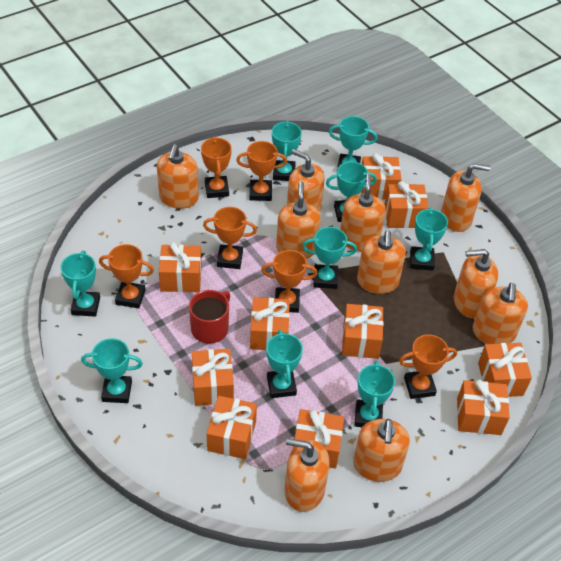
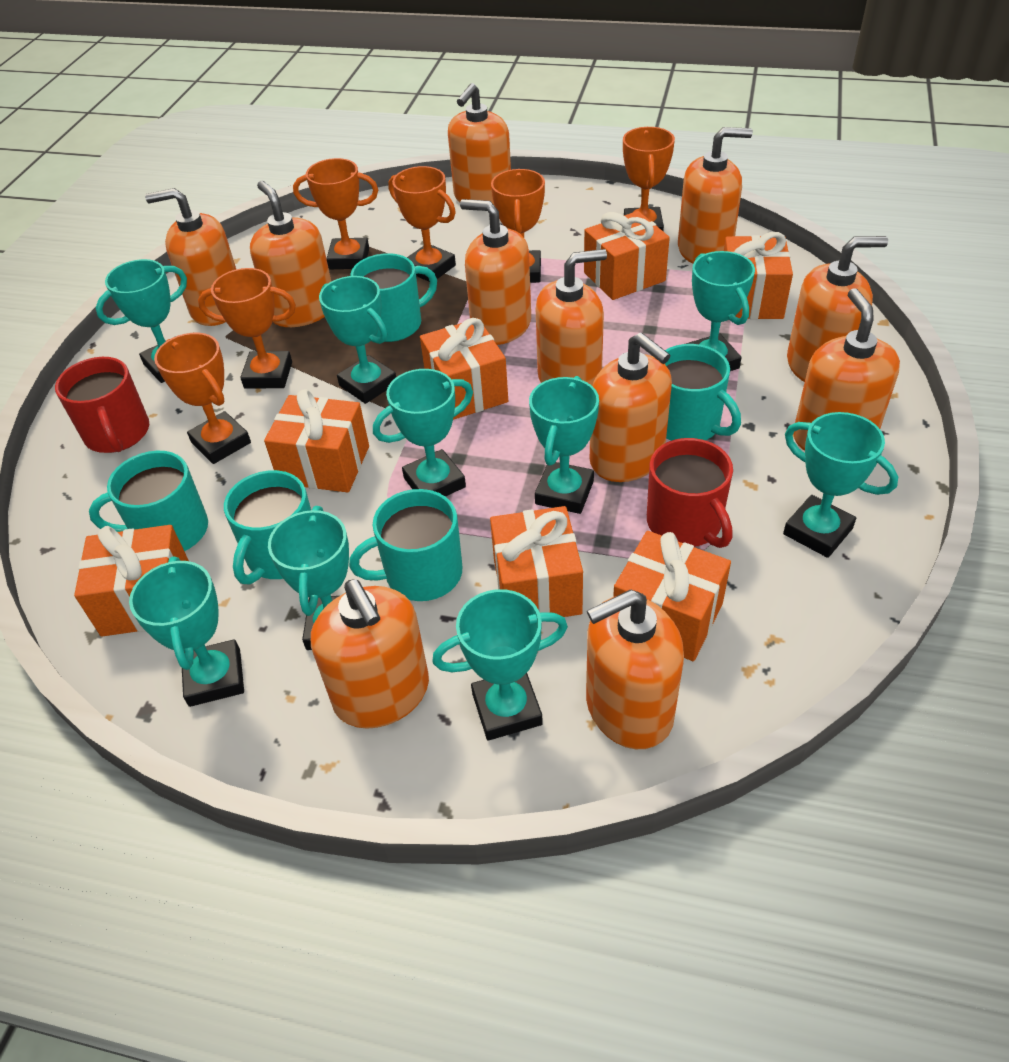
orange gift: 10 -> 7
orange soap dispenser: 10 -> 11
red mug: 1 -> 2
turquoise mug: 0 -> 5

